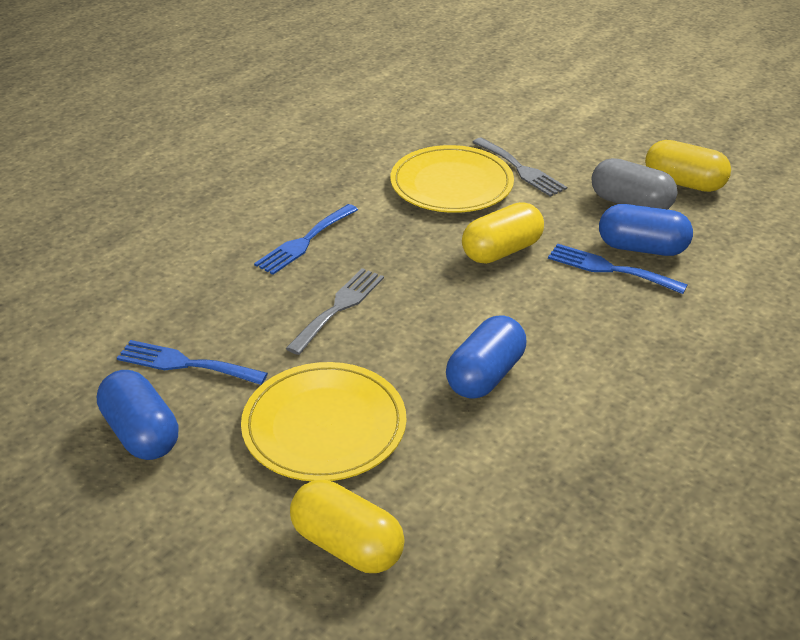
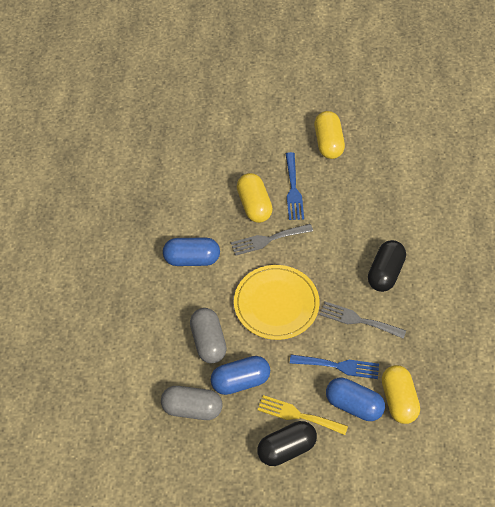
black capsule: 0 -> 2
blue fork: 3 -> 2
grey capsule: 1 -> 2
yellow fork: 0 -> 1
yellow plate: 2 -> 1

